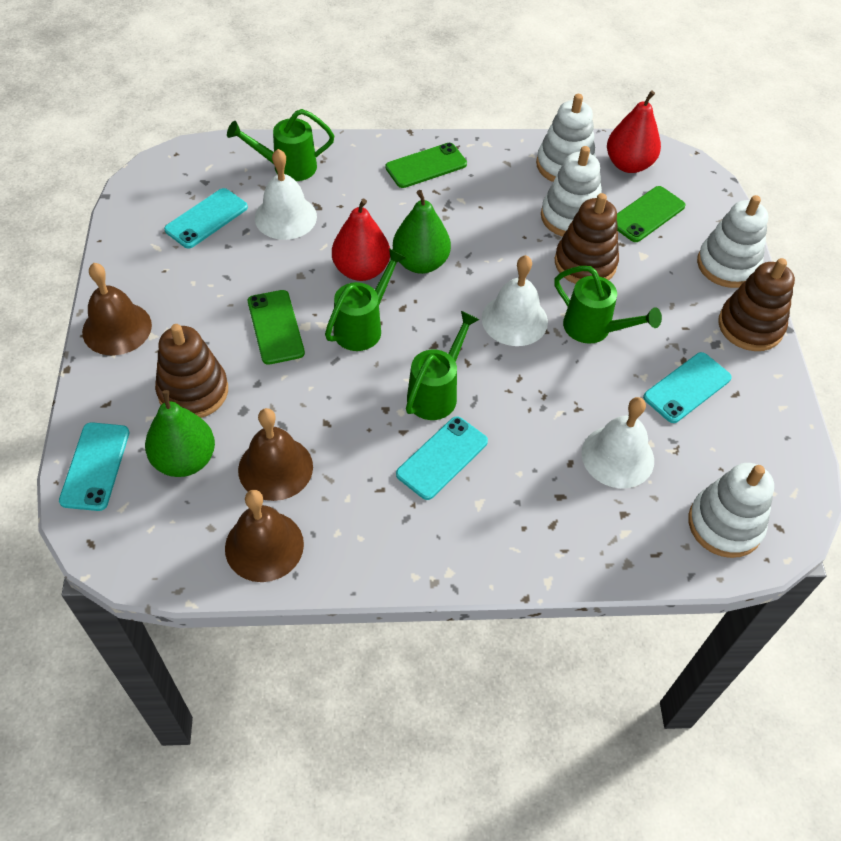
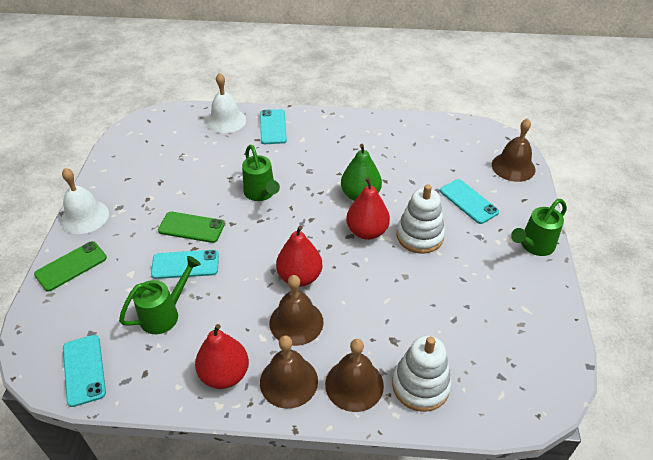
brown bell: 3 -> 4
brown stacking toy: 3 -> 0
green pear: 2 -> 1
green phone: 3 -> 2
green watering can: 4 -> 3
red pear: 2 -> 3
white bell: 3 -> 2
white stacking toy: 4 -> 2

